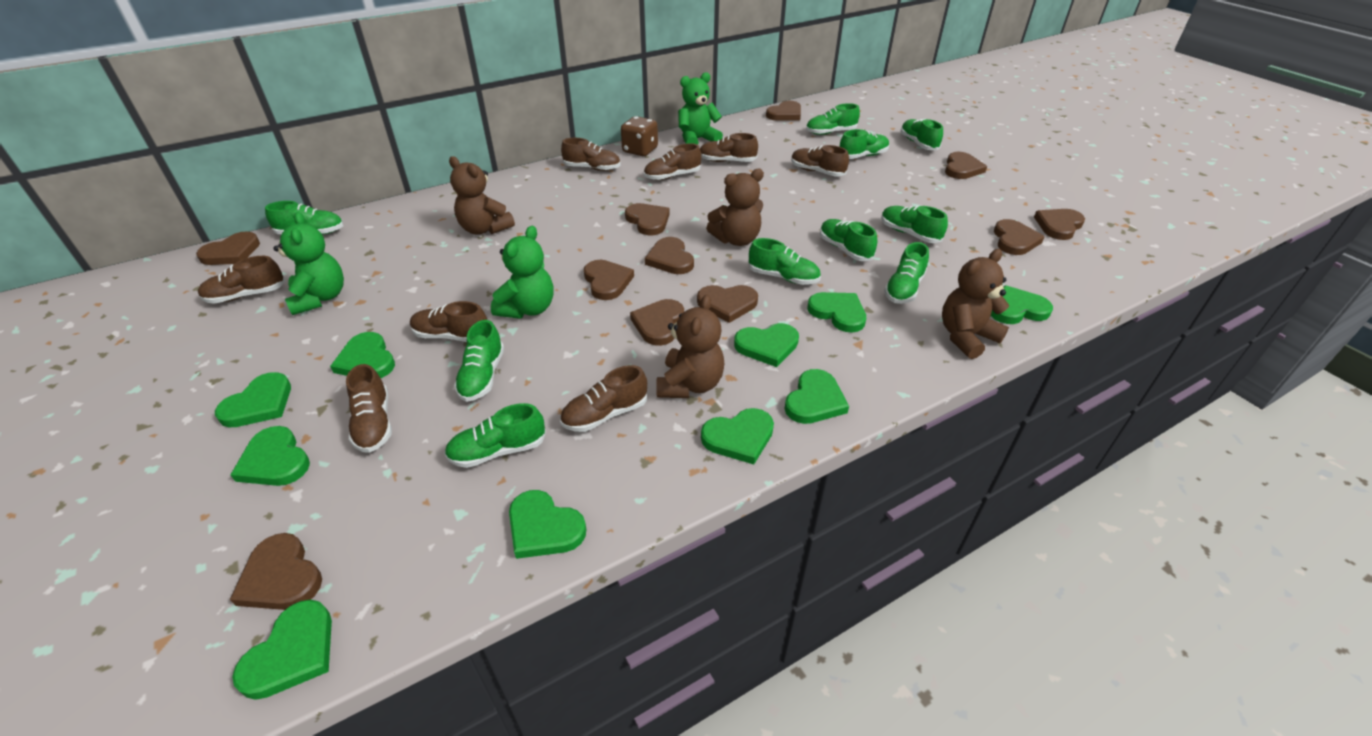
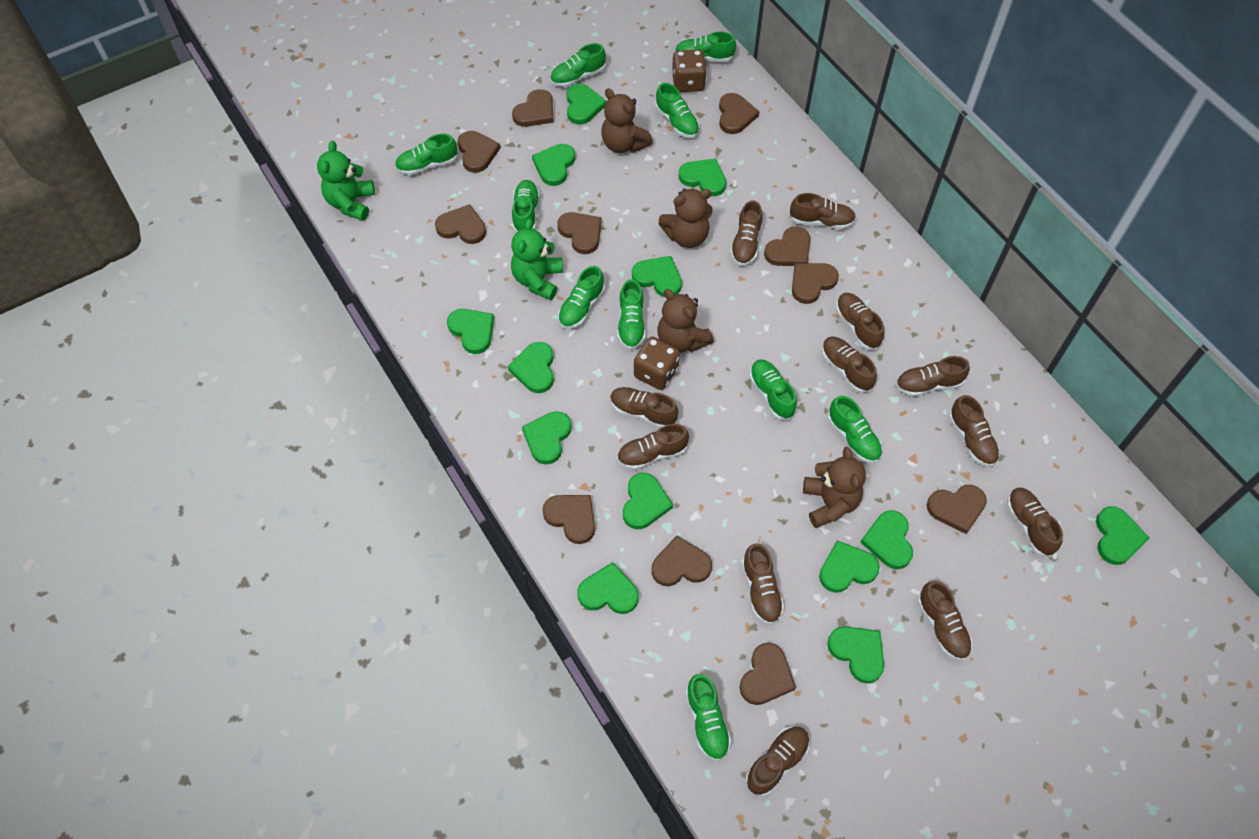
brown dice: 1 -> 2
brown shoe: 8 -> 12
green heart: 10 -> 13
green teddy bear: 3 -> 2

